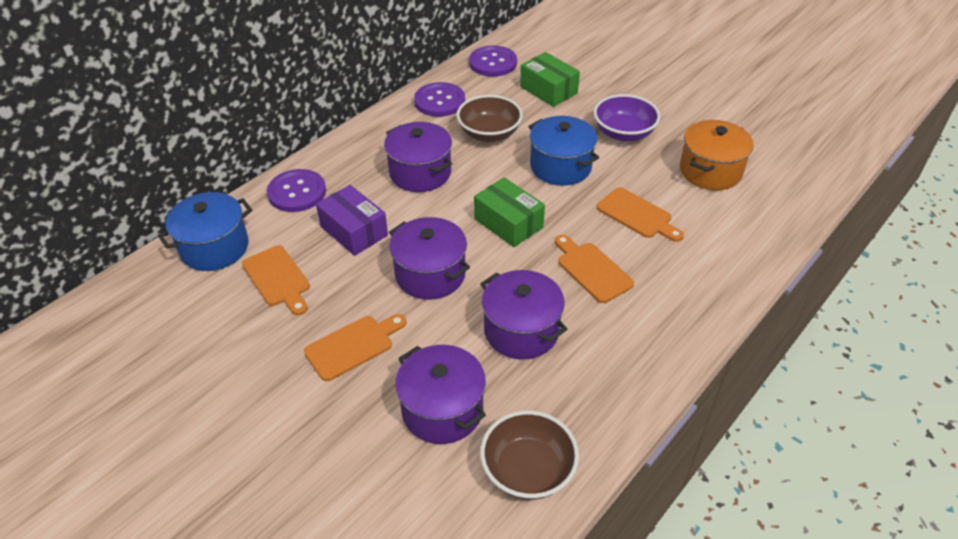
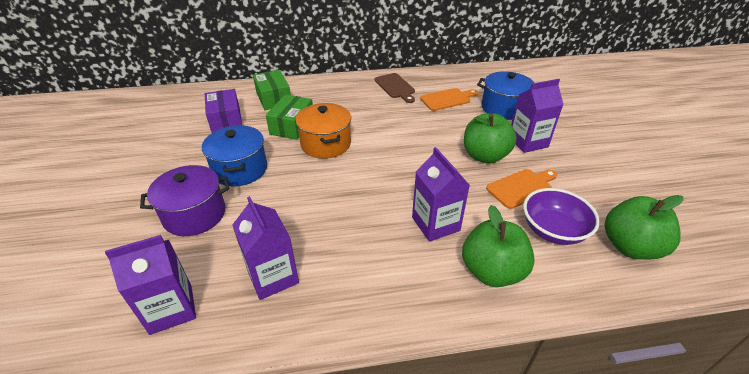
brown bowl: 2 -> 0
brown cutting board: 0 -> 1
green apple: 0 -> 3
orange cutting board: 4 -> 2
purple button: 3 -> 0
purple carton: 0 -> 4
purple pot: 4 -> 1

